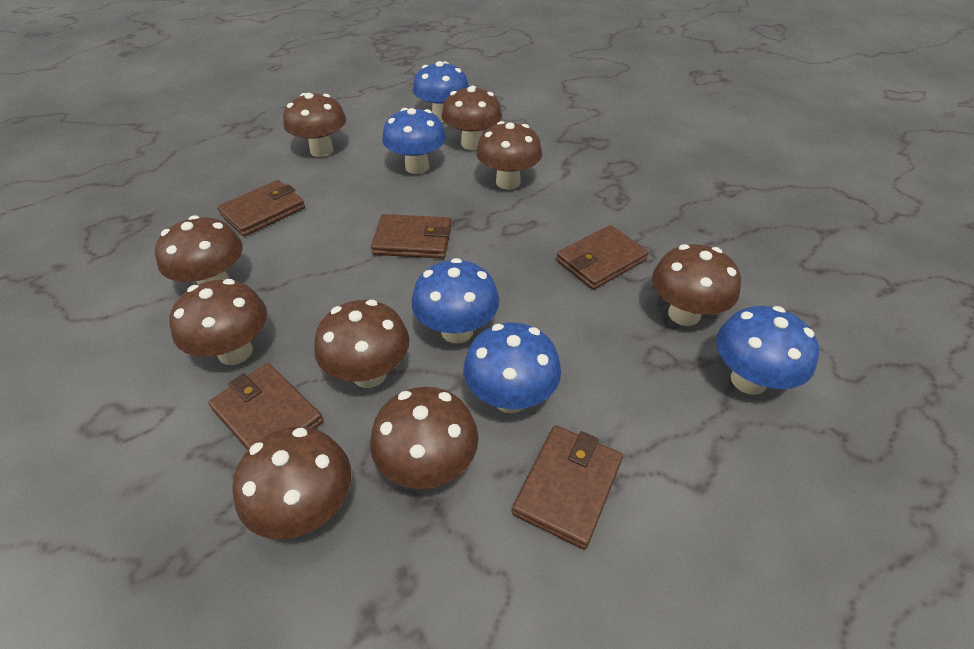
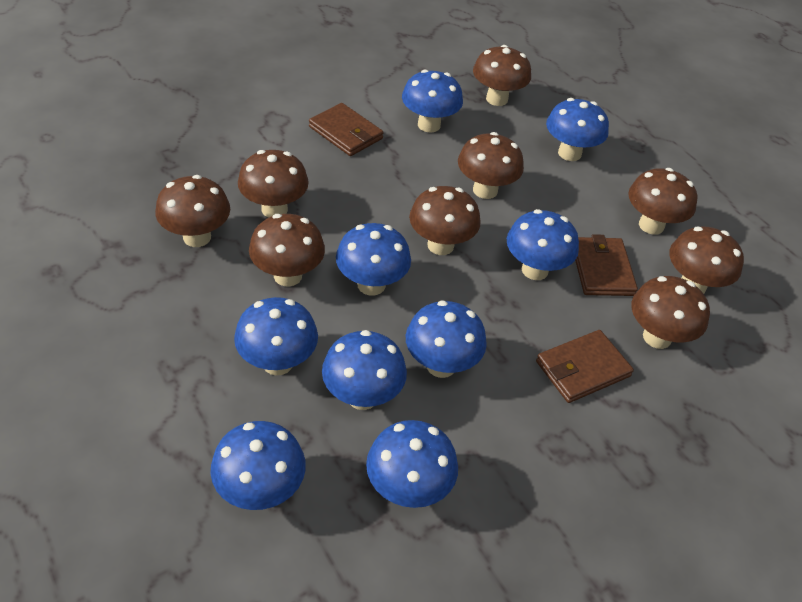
blue mushroom: 5 -> 9
brown wallet: 5 -> 3

